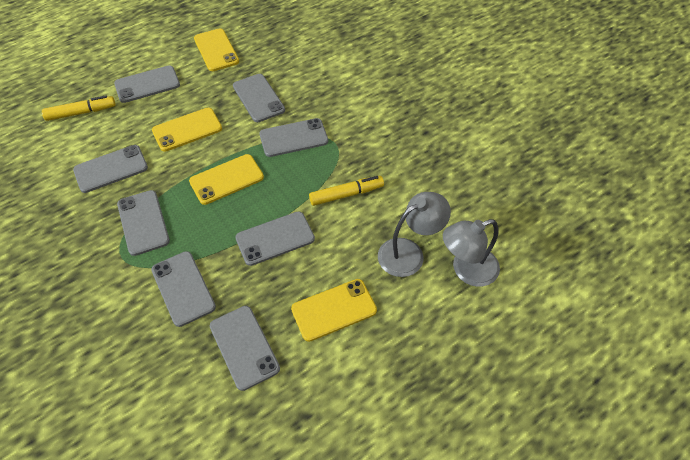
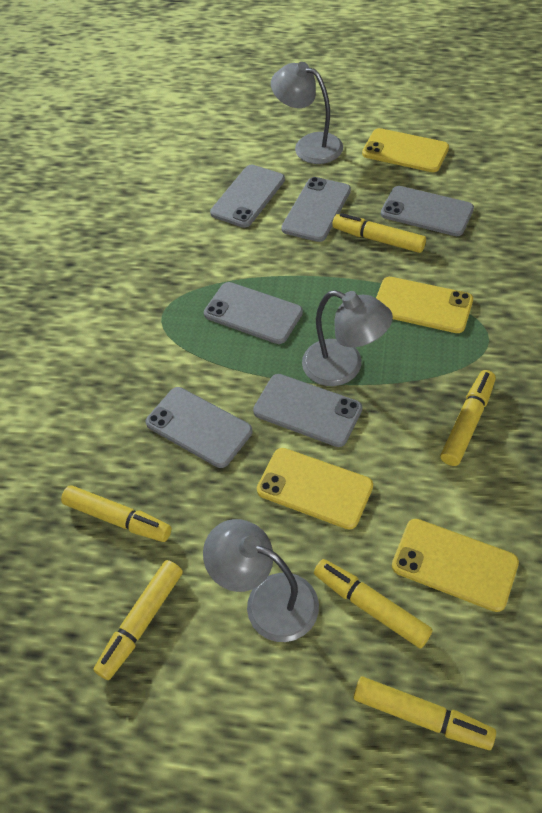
grey lamp: 2 -> 3
grey phone: 8 -> 6
yellow marker: 2 -> 6

